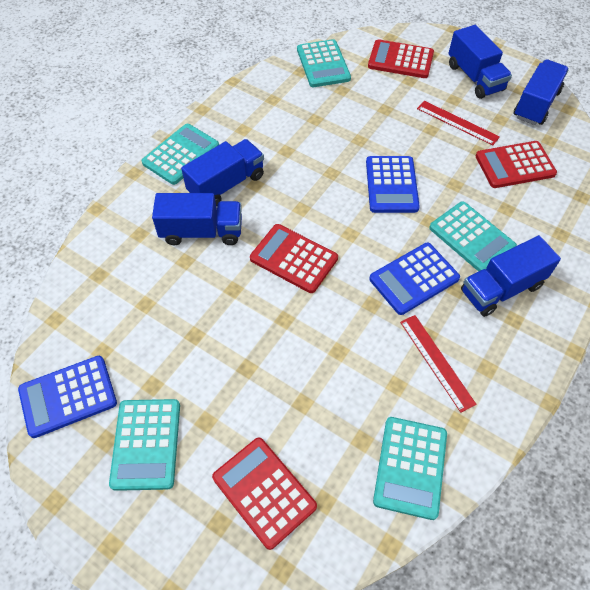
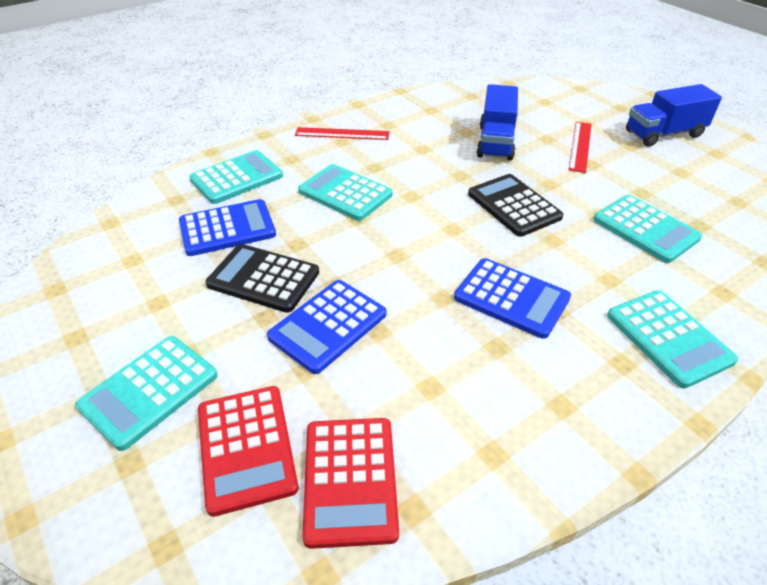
black calculator: 0 -> 2
blue truck: 5 -> 2
red calculator: 4 -> 2

